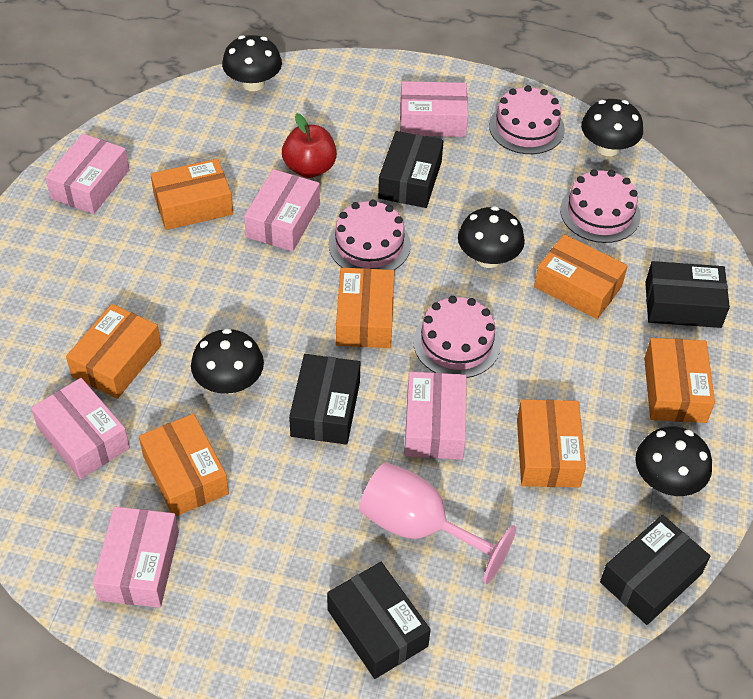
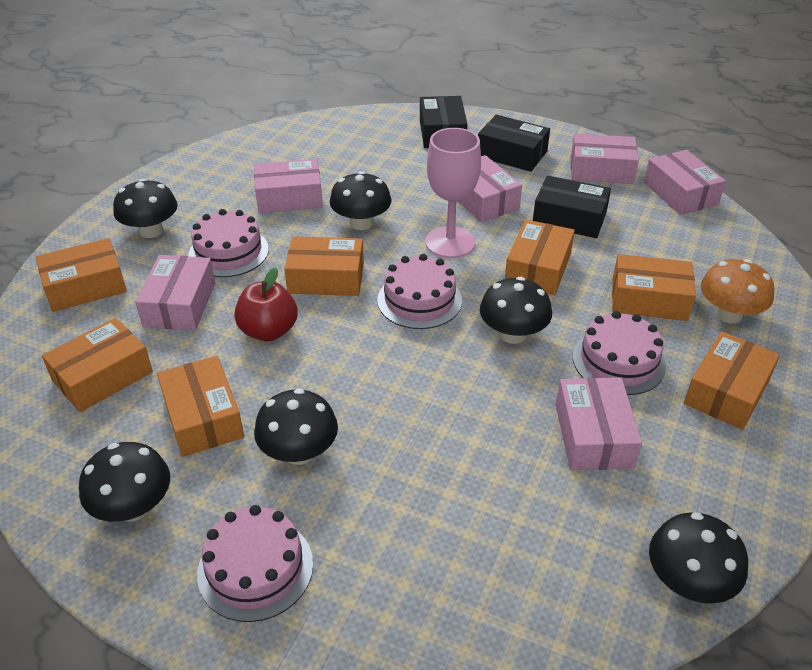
black box: 5 -> 3
black mushroom: 5 -> 6
orange mushroom: 0 -> 1

